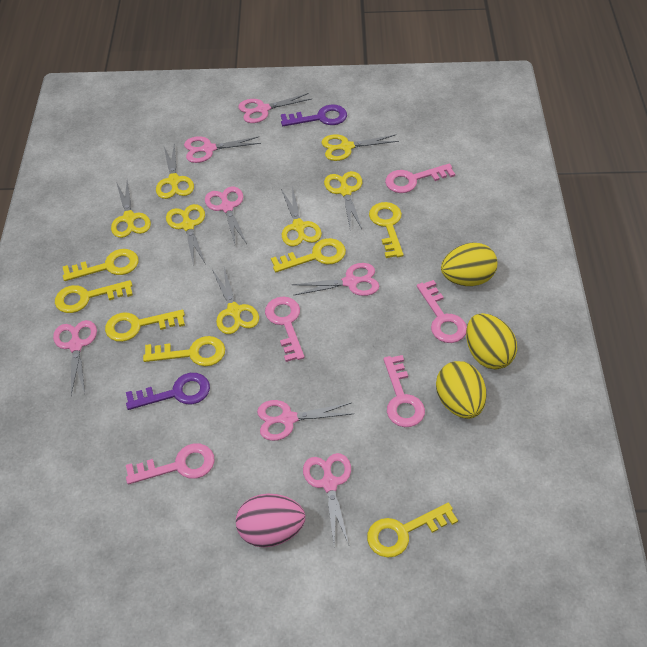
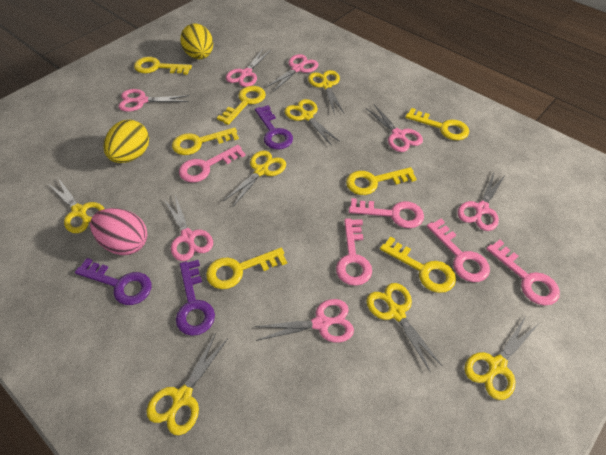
purple key: 2 -> 3
yellow egg: 3 -> 2

